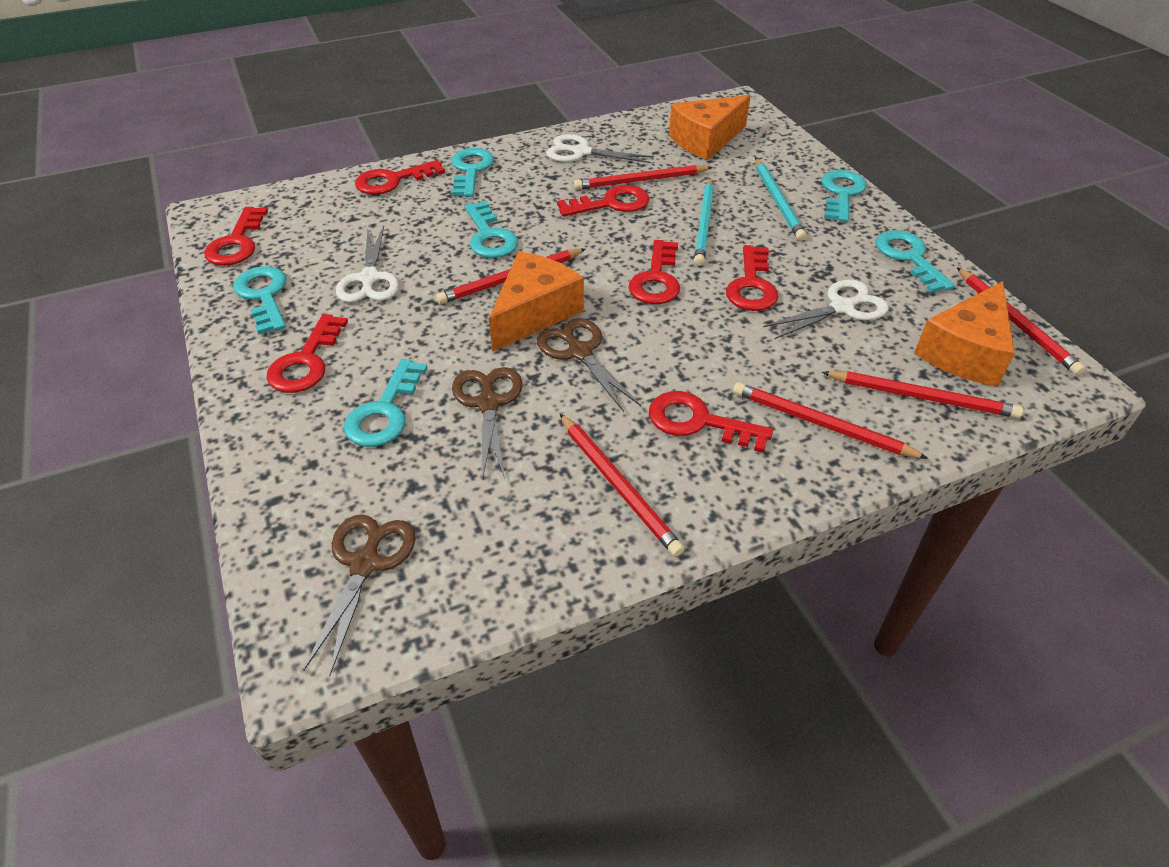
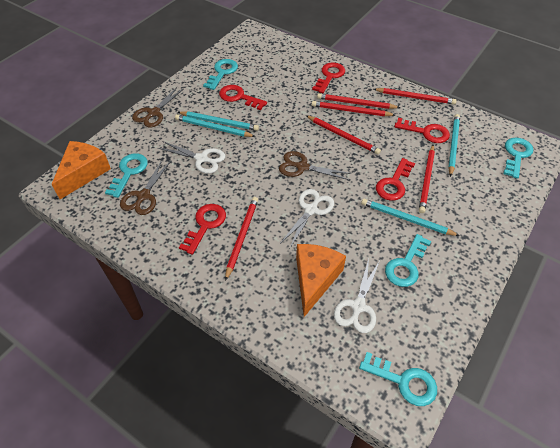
orange cheese: 3 -> 2
red key: 7 -> 5
turquoise key: 6 -> 5
turquoise pencil: 2 -> 4

